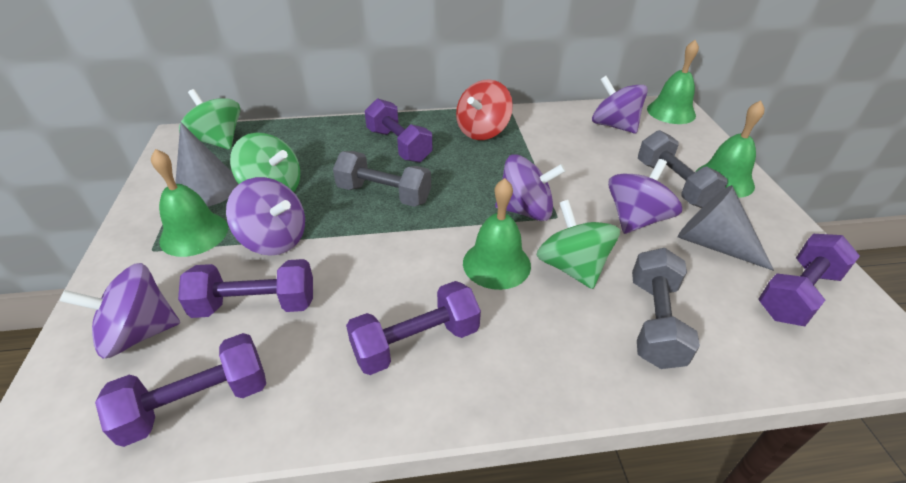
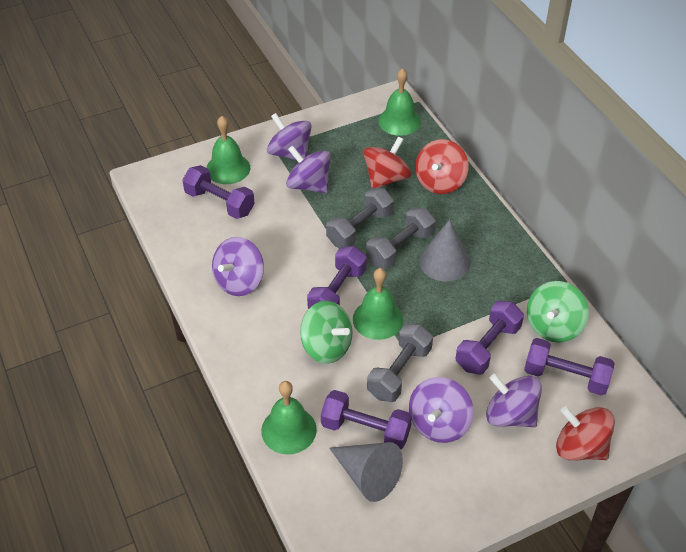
green spinning top: 3 -> 2
red spinning top: 1 -> 3

